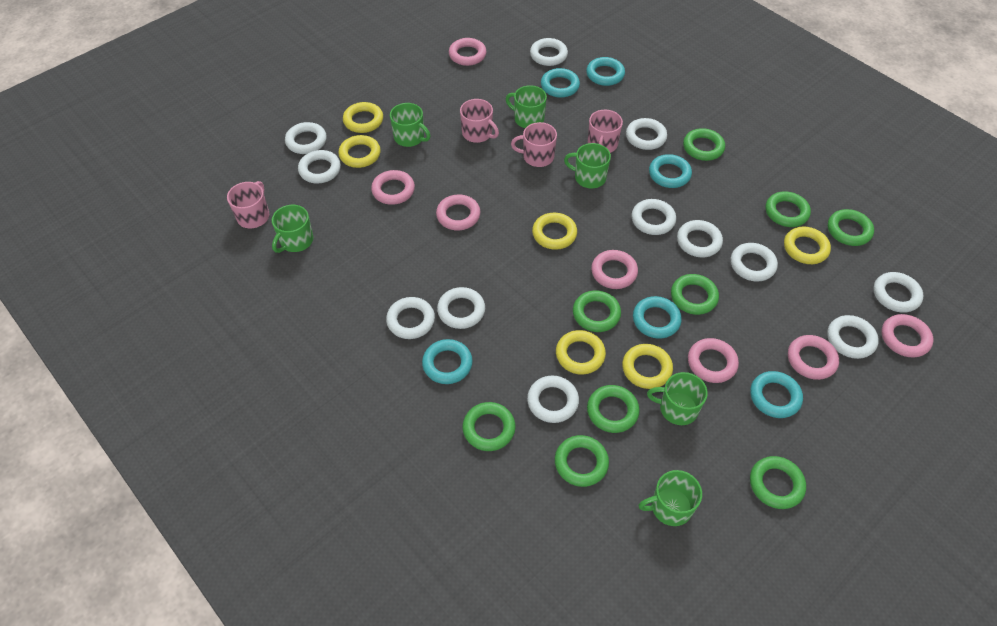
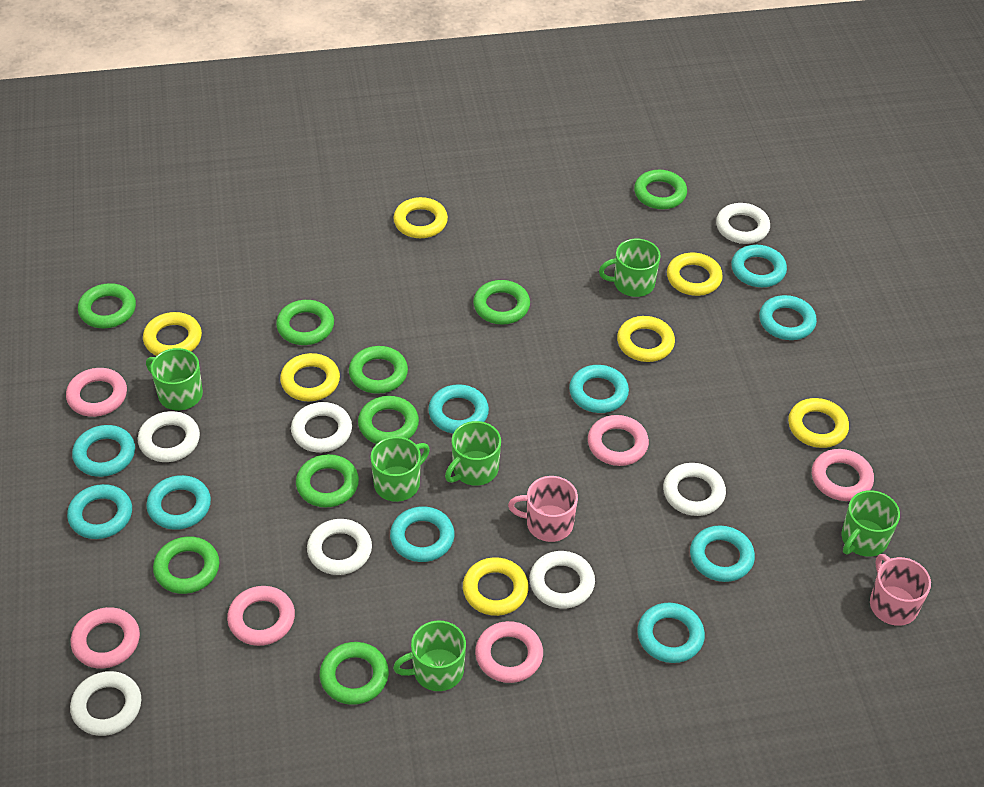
pink mug: 4 -> 2
pink ring: 7 -> 6
turquoise ring: 6 -> 10
white ring: 12 -> 7
yellow ring: 6 -> 7

